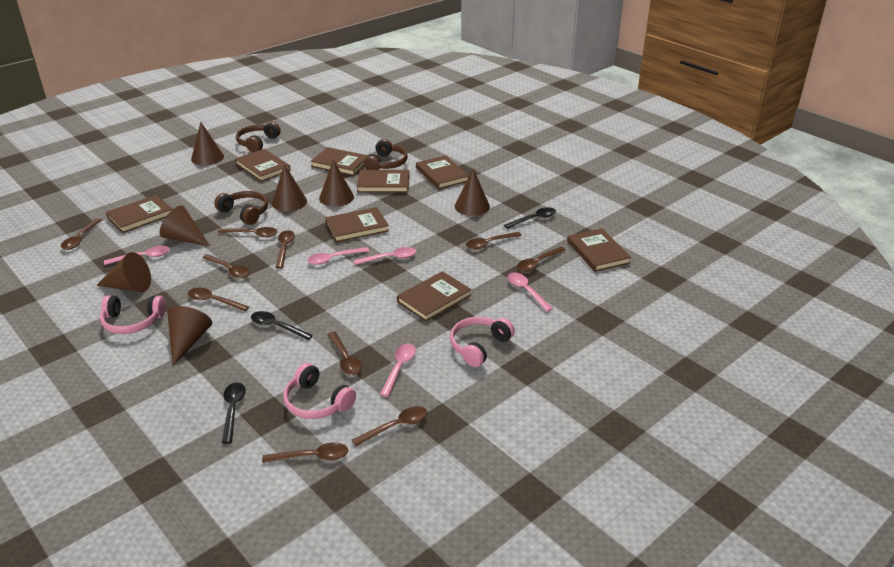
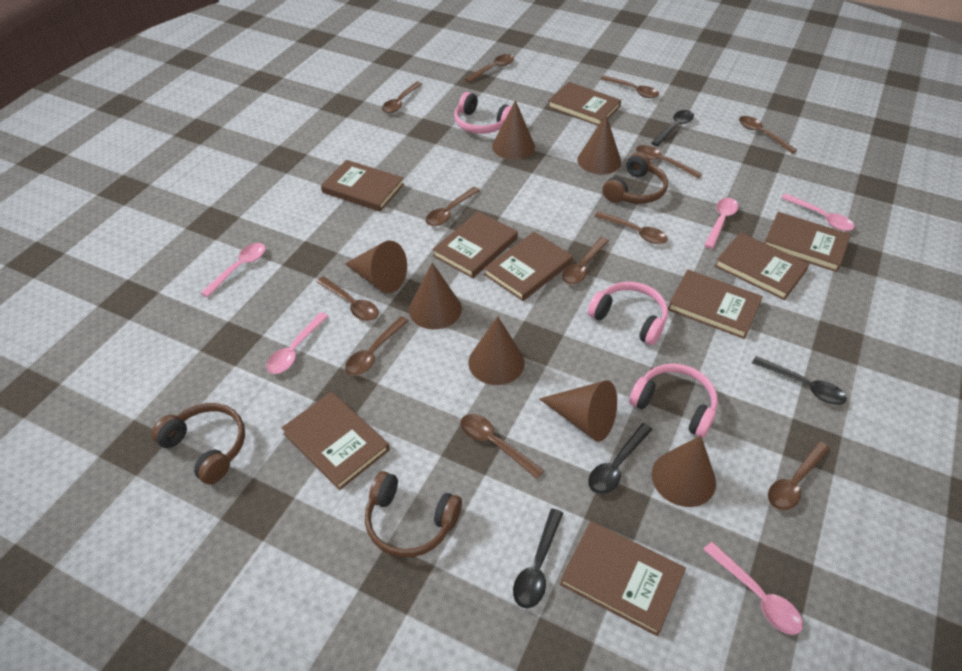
black spoon: 3 -> 4
brown book: 8 -> 9
brown spoon: 10 -> 12

